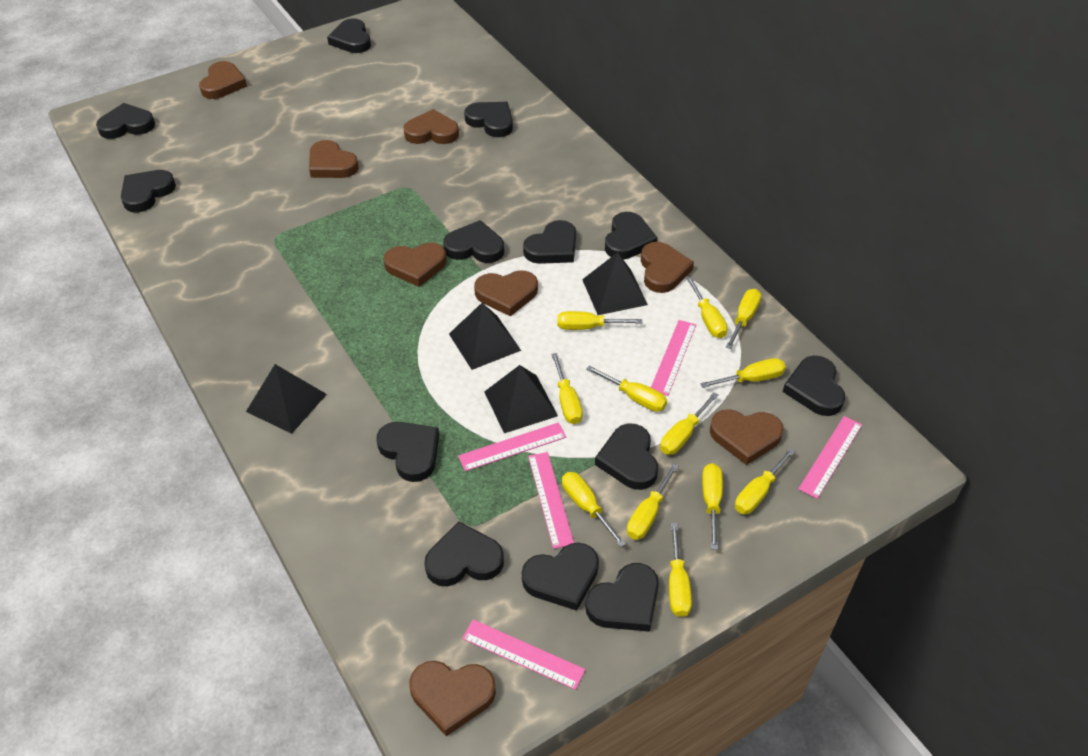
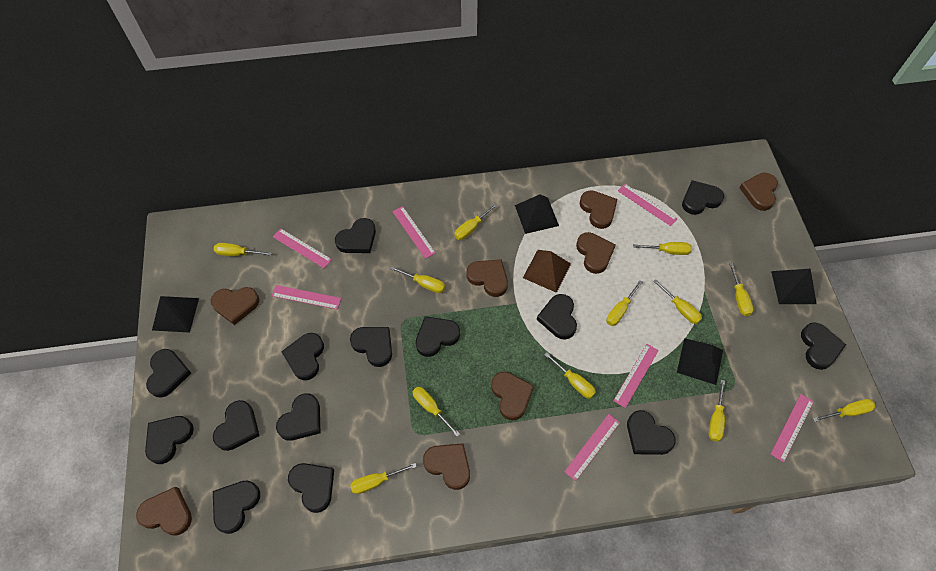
black heart: 13 -> 14
brown pyramid: 0 -> 1
pink ruler: 5 -> 7

